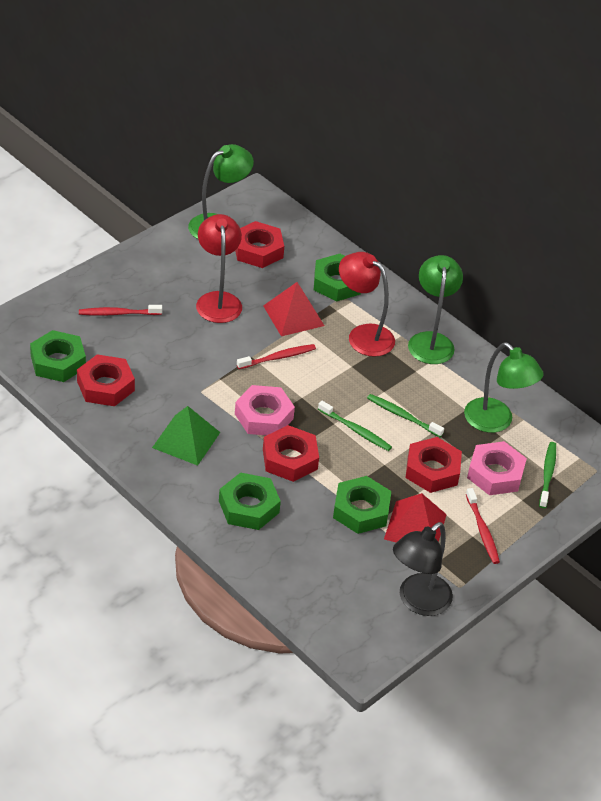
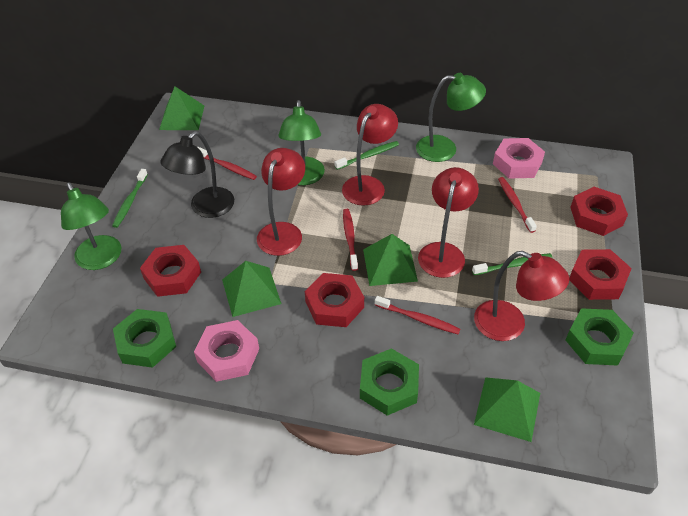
green nut: 4 -> 3
green pyramid: 1 -> 4
red lamp: 2 -> 4
red pyramid: 2 -> 0
red toothbrush: 3 -> 4

